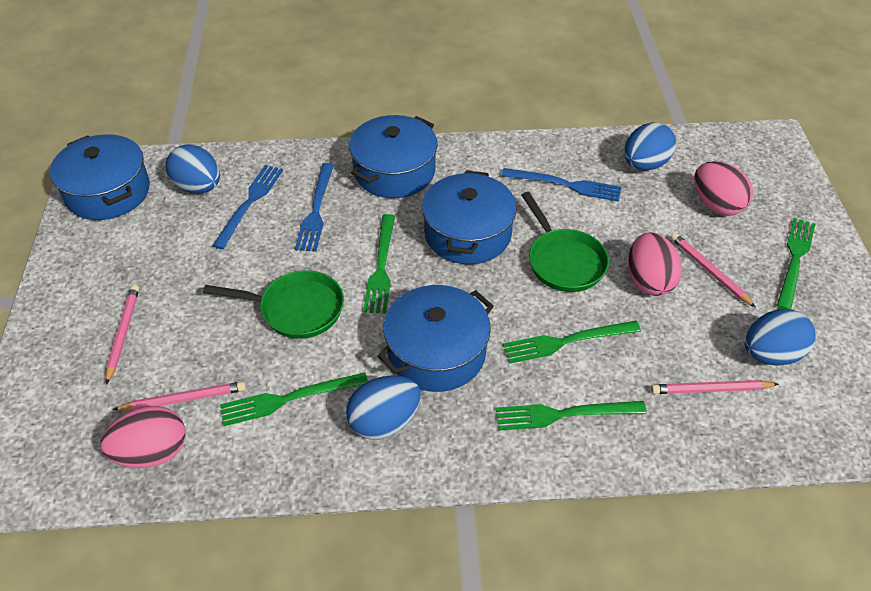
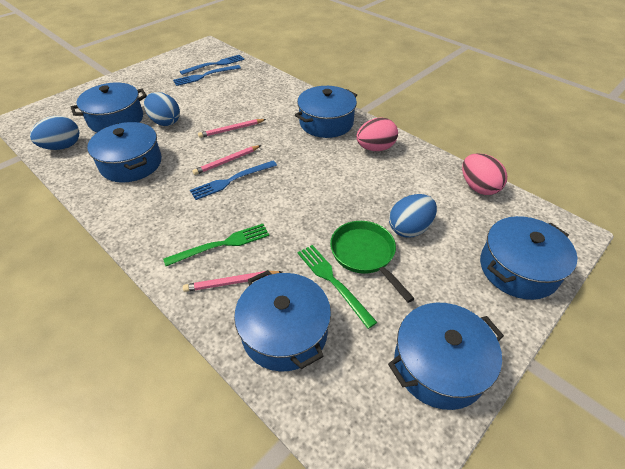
blue egg: 4 -> 3
blue pot: 4 -> 6
green fork: 5 -> 2
green pan: 2 -> 1
pink egg: 3 -> 2
pink pencil: 4 -> 3

